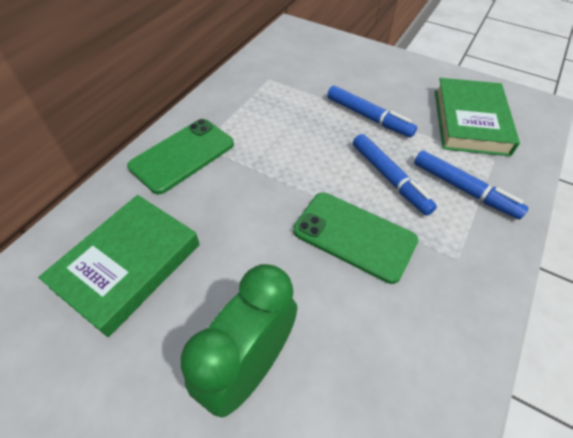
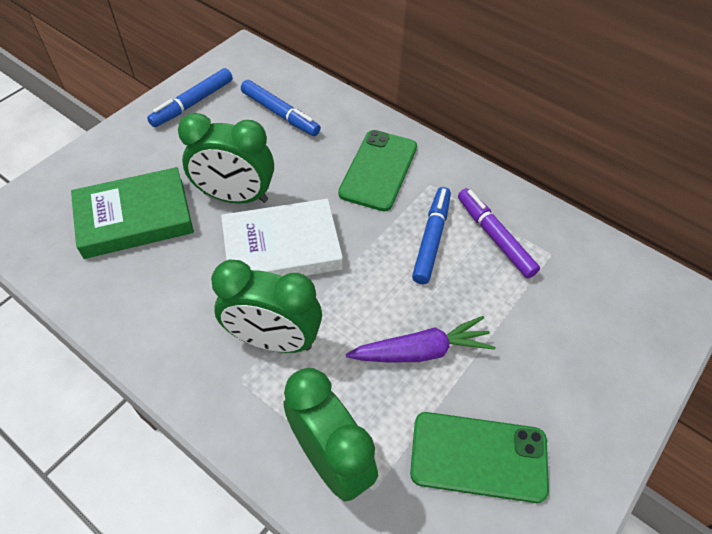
green book: 2 -> 1
green clock: 1 -> 3
purple carrot: 0 -> 1
purple marker: 0 -> 1
white book: 0 -> 1

